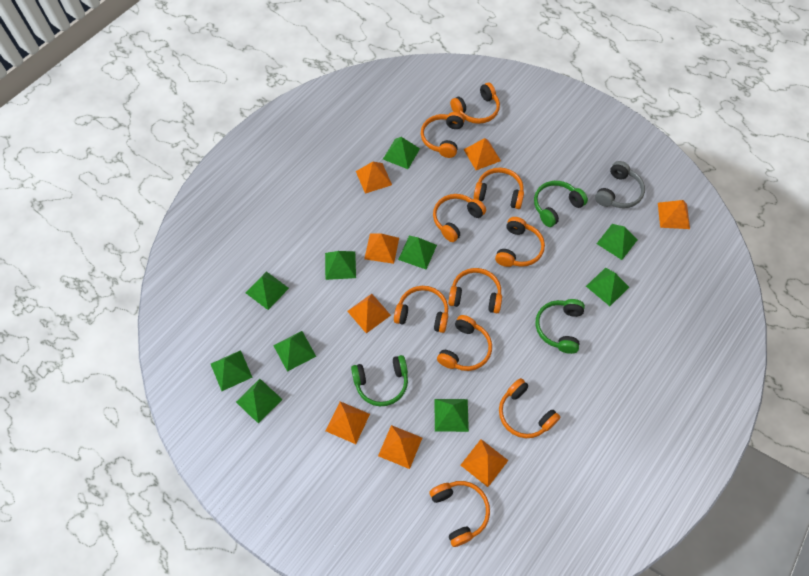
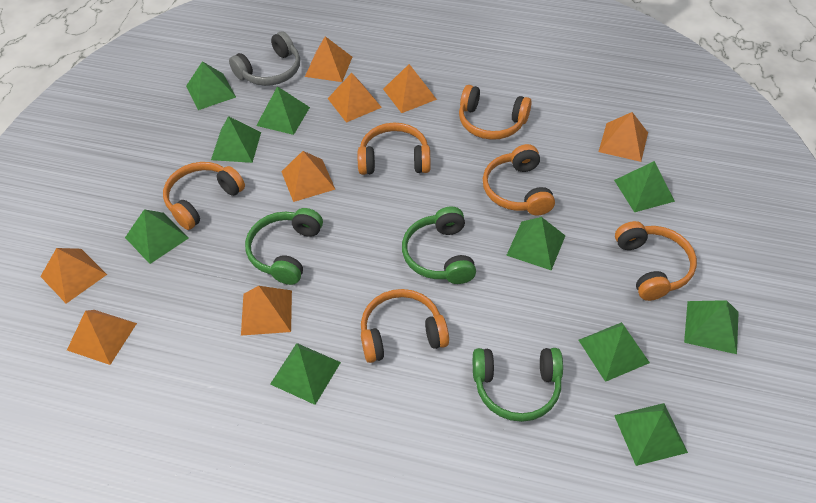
orange headphones: 10 -> 6

